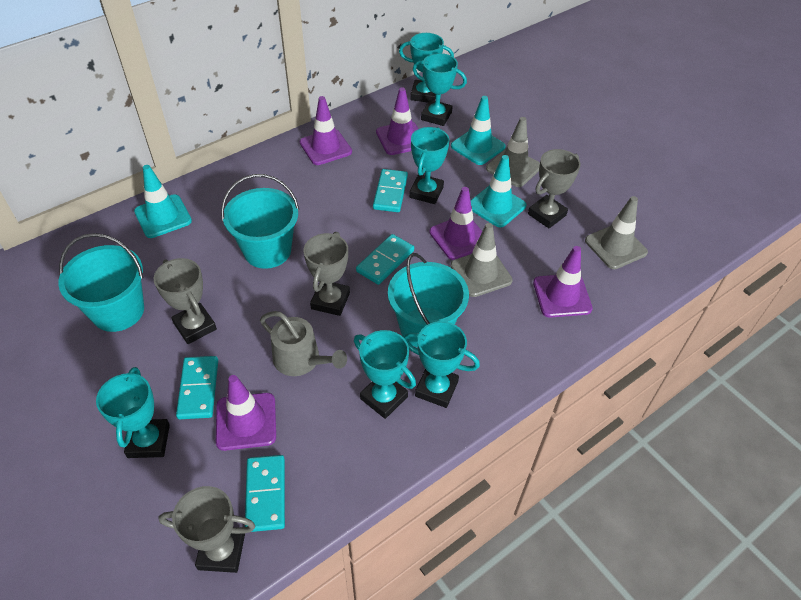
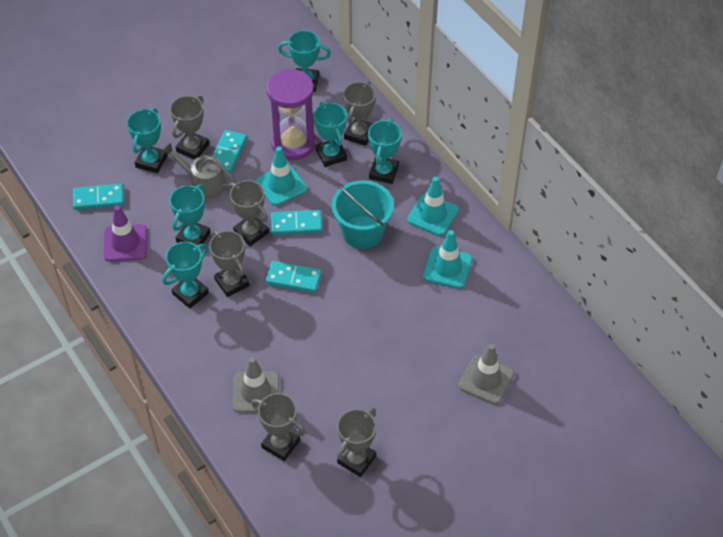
grey traffic cone: 3 -> 2
grey trophy: 4 -> 6
purple hourglass: 0 -> 1
purple traffic cone: 5 -> 1
turquoise bucket: 3 -> 1

